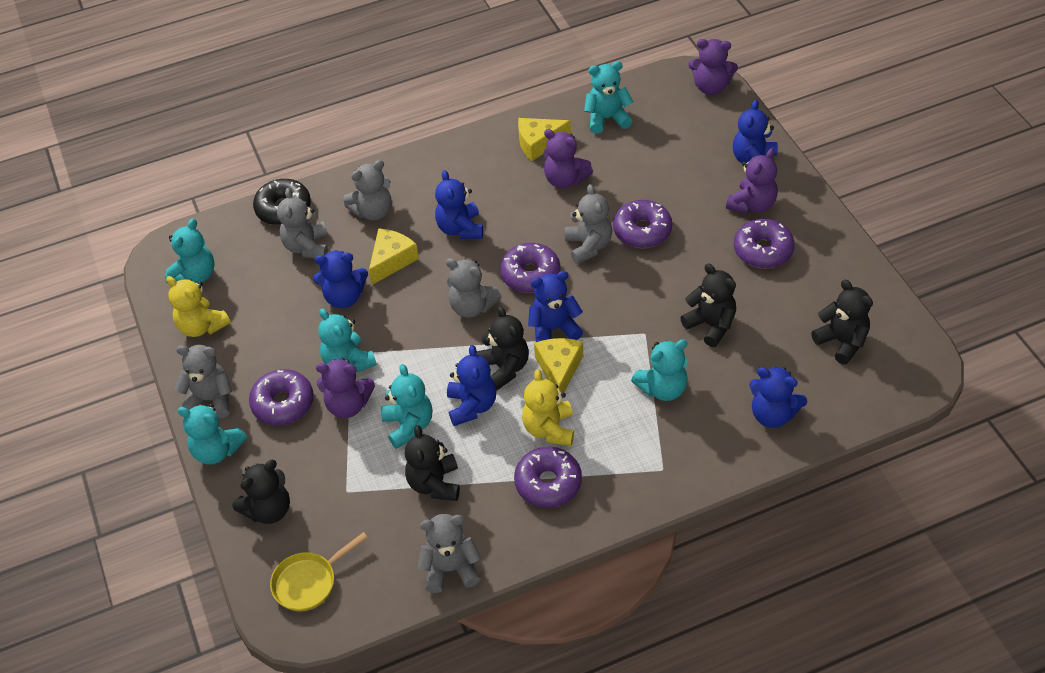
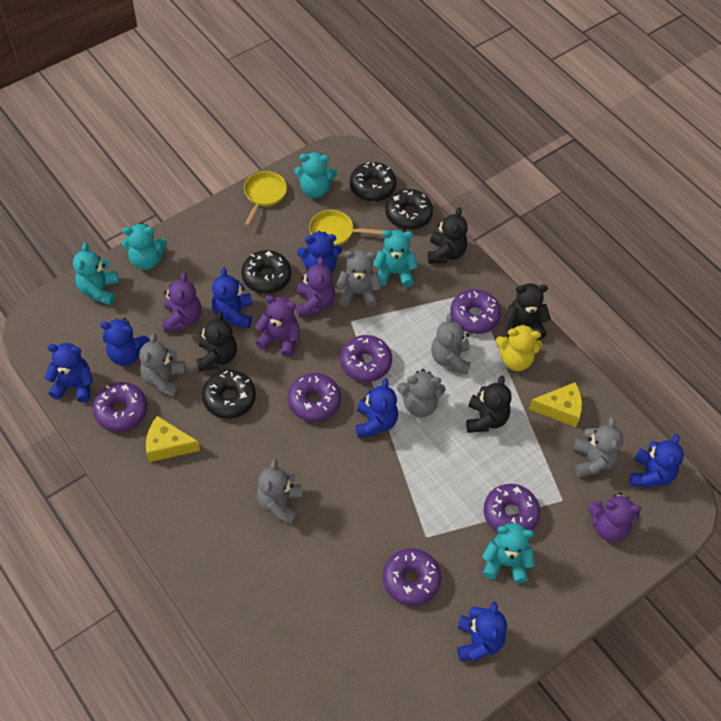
black donut: 1 -> 4
black teddy bear: 5 -> 4
blue teddy bear: 6 -> 7
purple donut: 5 -> 6
turquoise teddy bear: 6 -> 5
yellow cheese: 3 -> 2
yellow pan: 1 -> 2
yellow teddy bear: 2 -> 1

